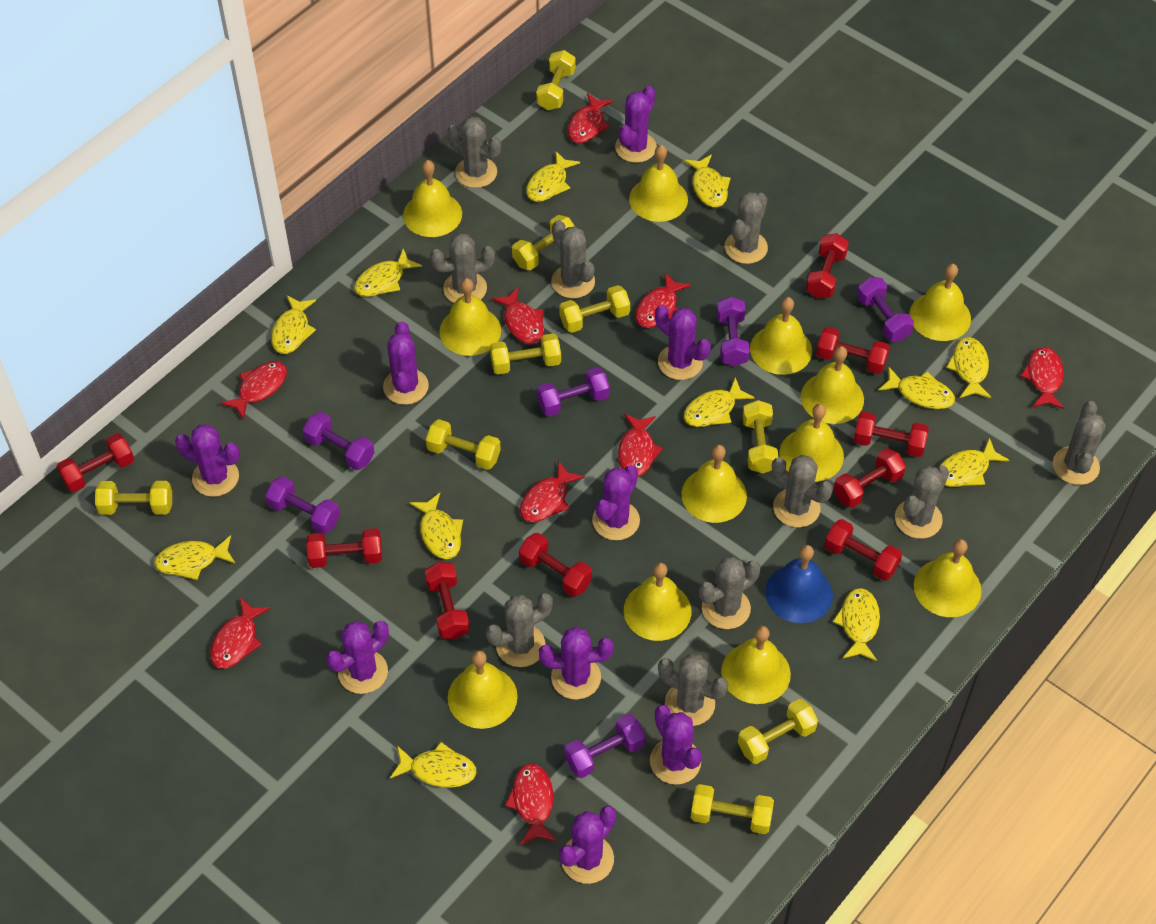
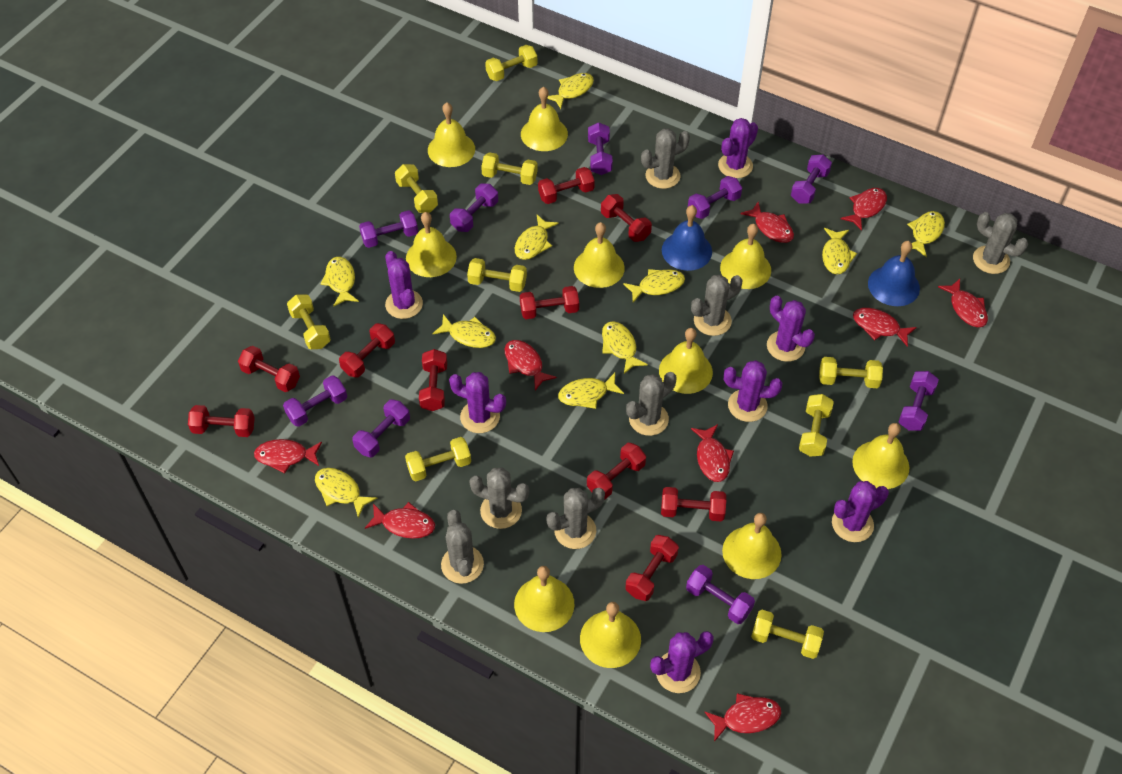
blue bell: 1 -> 2
grey cactus: 10 -> 7
purple cactus: 9 -> 7
purple dumbbell: 6 -> 9
red dumbbell: 9 -> 10
yellow bell: 12 -> 10
yellow fish: 12 -> 10

